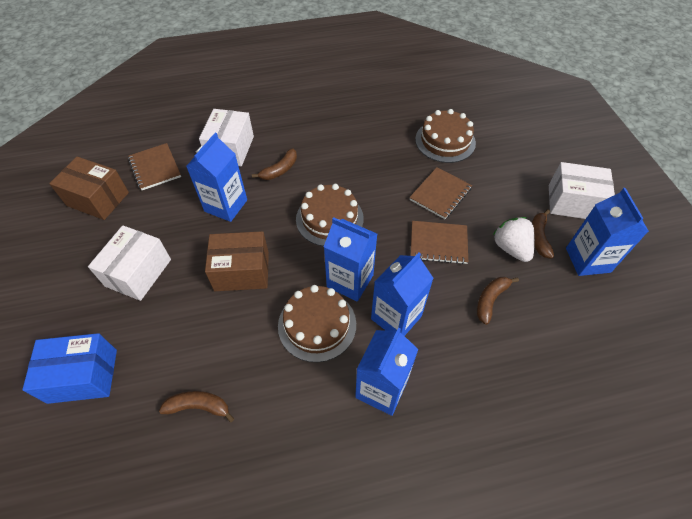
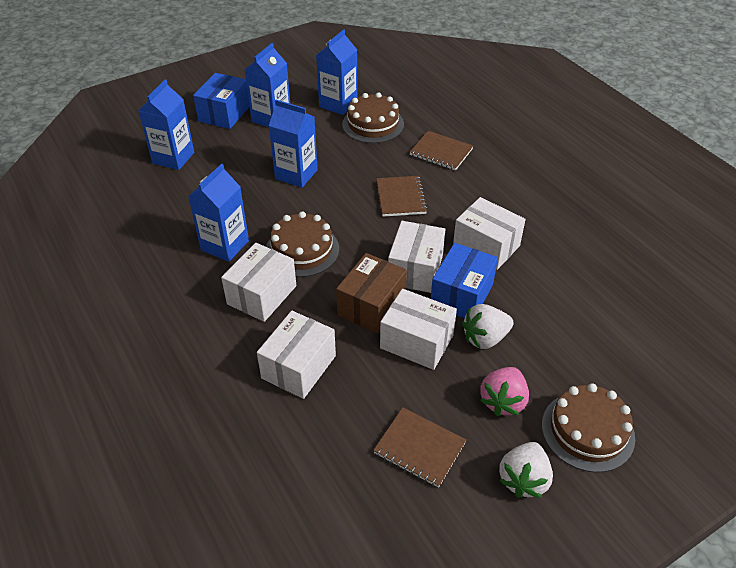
blue box: 1 -> 2
brown banana: 4 -> 0
brown box: 2 -> 1
pink strawberry: 0 -> 1
white box: 3 -> 5
white strawberry: 1 -> 2

